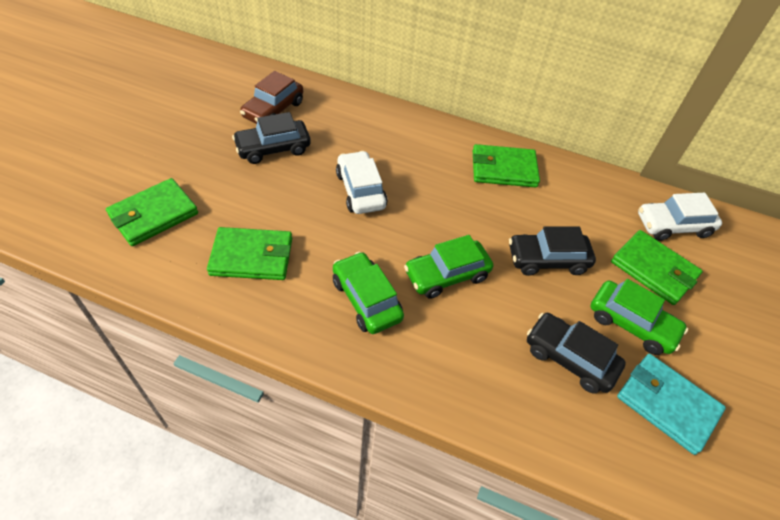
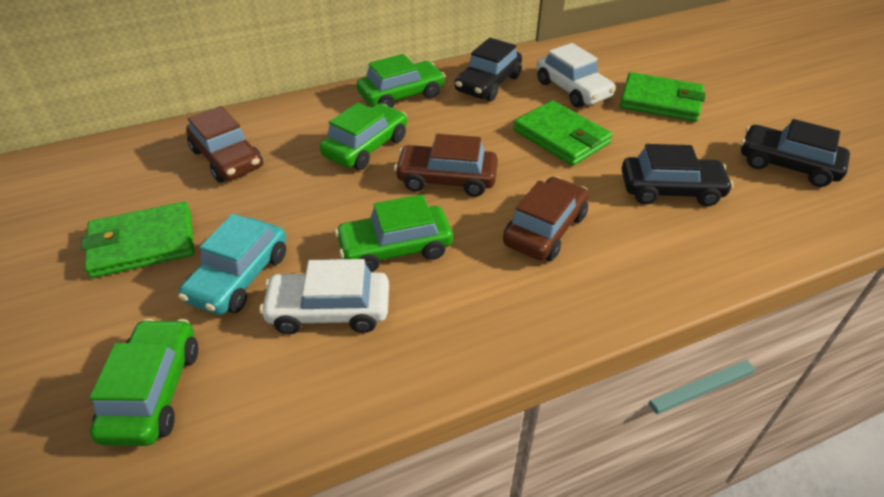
brown car: 1 -> 3
green car: 3 -> 4
green wallet: 4 -> 3
turquoise car: 0 -> 1
turquoise wallet: 1 -> 0

